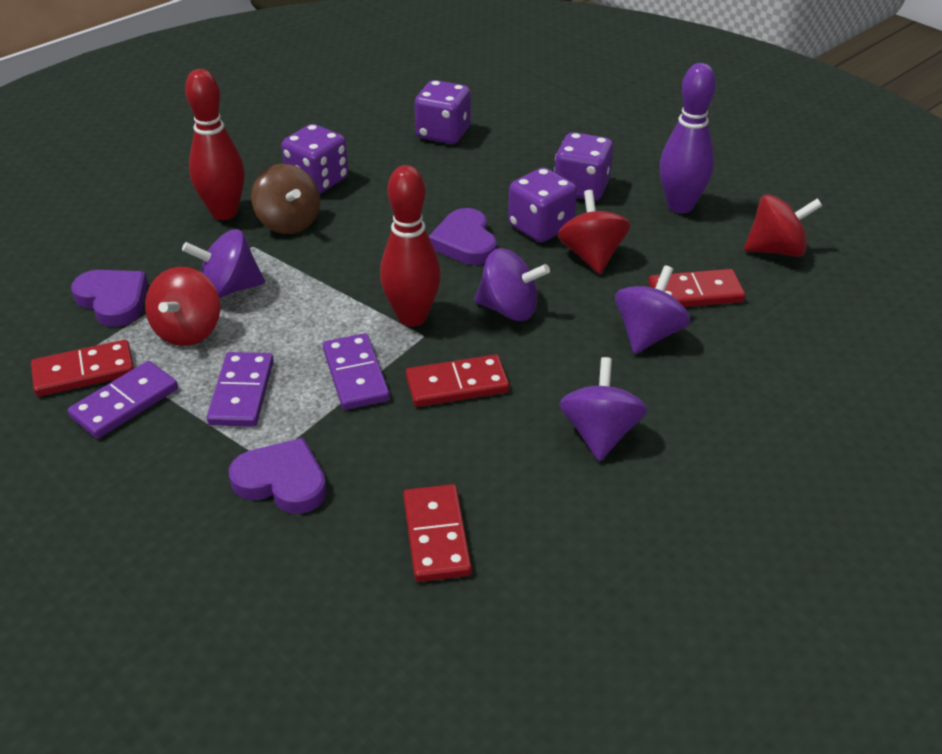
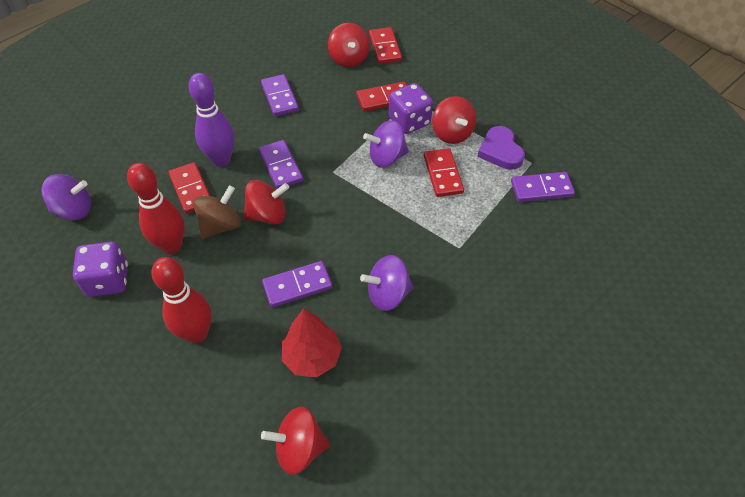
purple dice: 4 -> 2
purple domino: 3 -> 4
purple heart: 3 -> 1
purple spinning top: 4 -> 3
red spinning top: 3 -> 4
red tree: 0 -> 1

